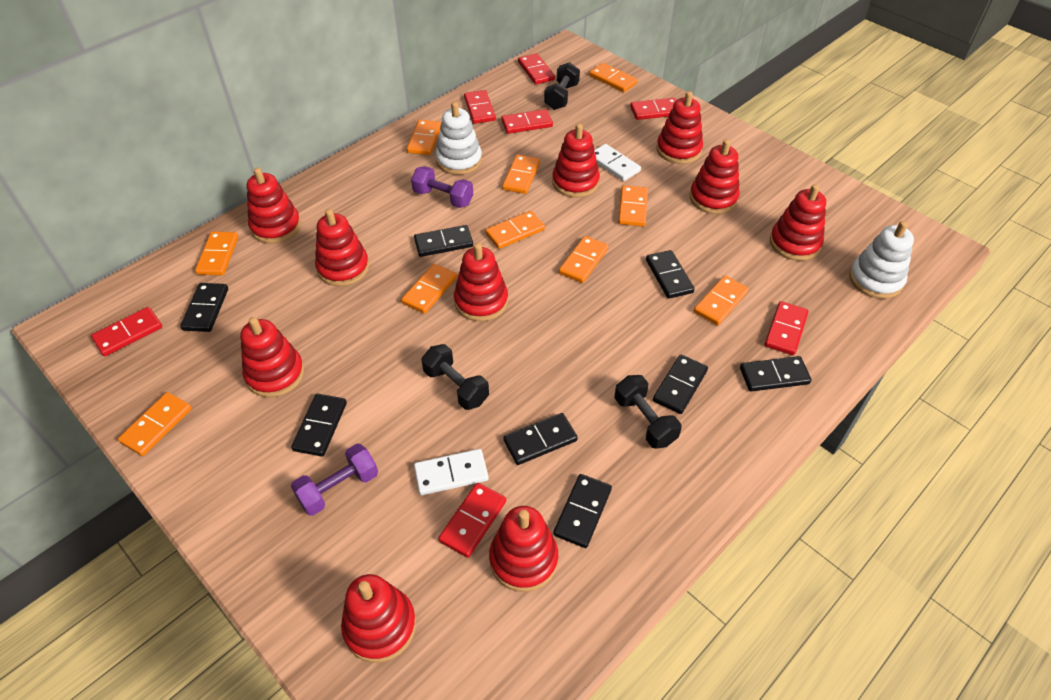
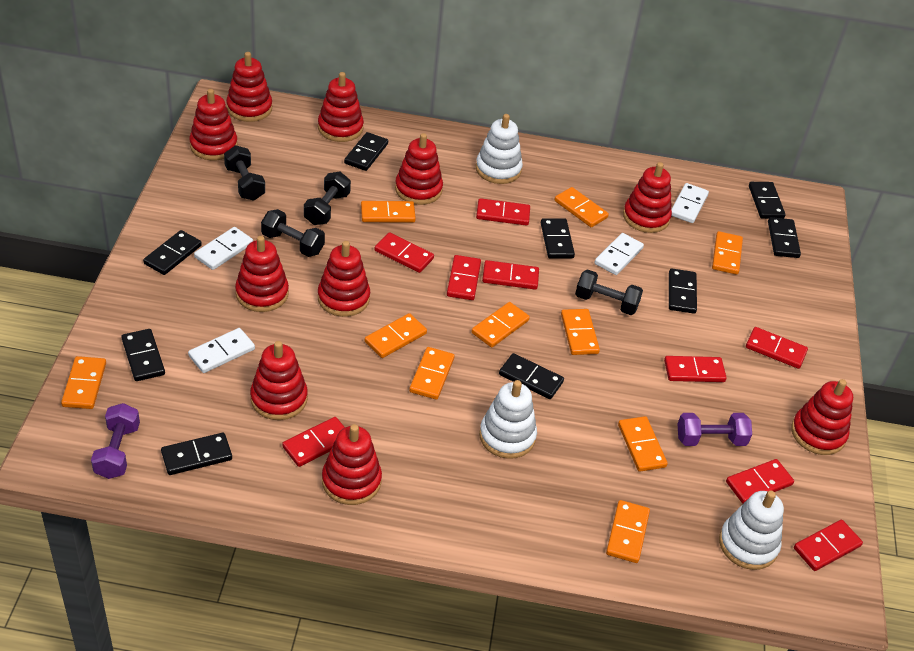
black domino: 8 -> 9
black dumbbell: 3 -> 4
red domino: 7 -> 9
white domino: 2 -> 4
white stacking toy: 2 -> 3

